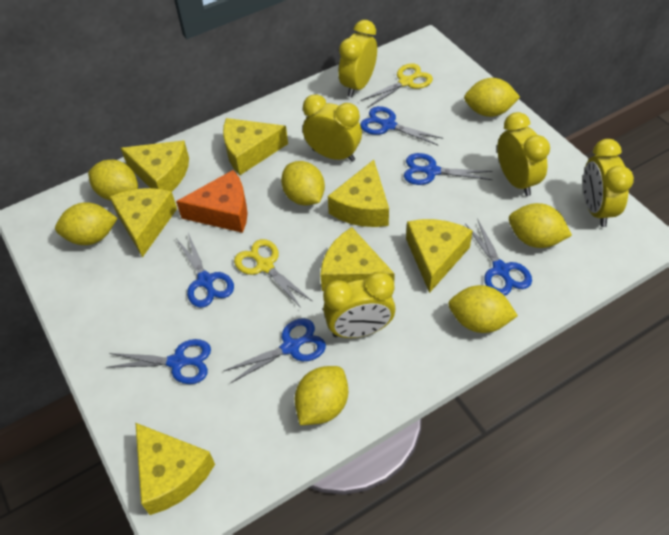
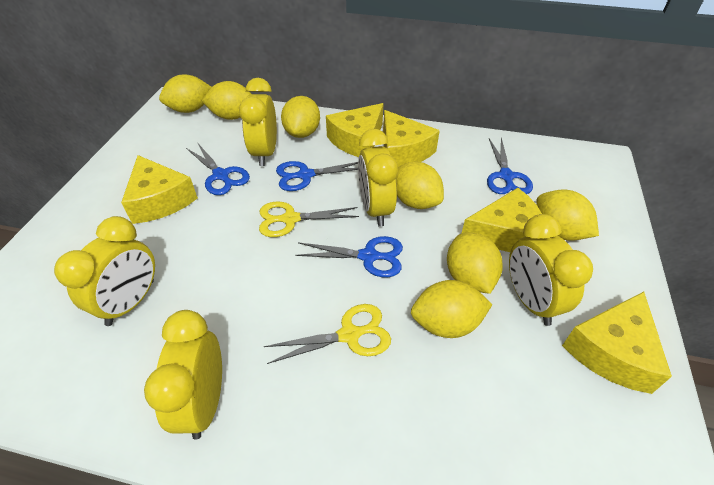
blue scissors: 6 -> 4
orange cheese: 1 -> 0
yellow cheese: 7 -> 5

